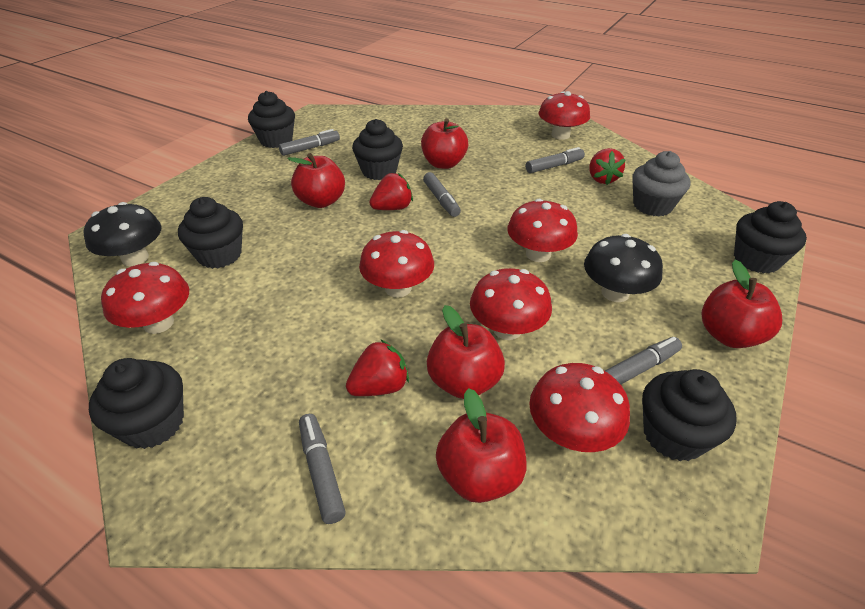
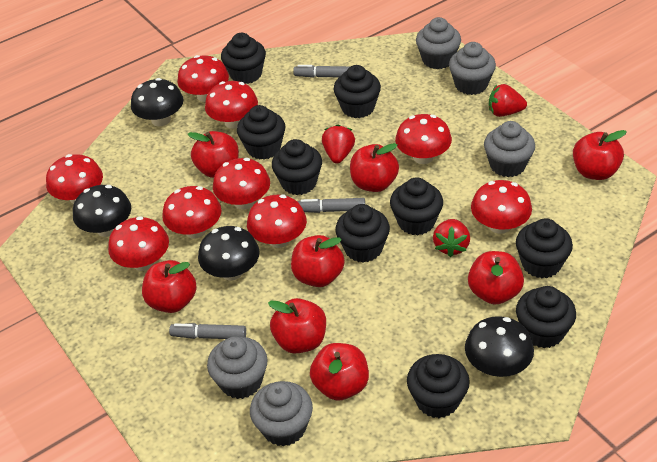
black cupcake: 6 -> 9
black mushroom: 2 -> 4
grey cupcake: 1 -> 5
grey marker: 5 -> 3
red apple: 5 -> 8
red mushroom: 6 -> 9

